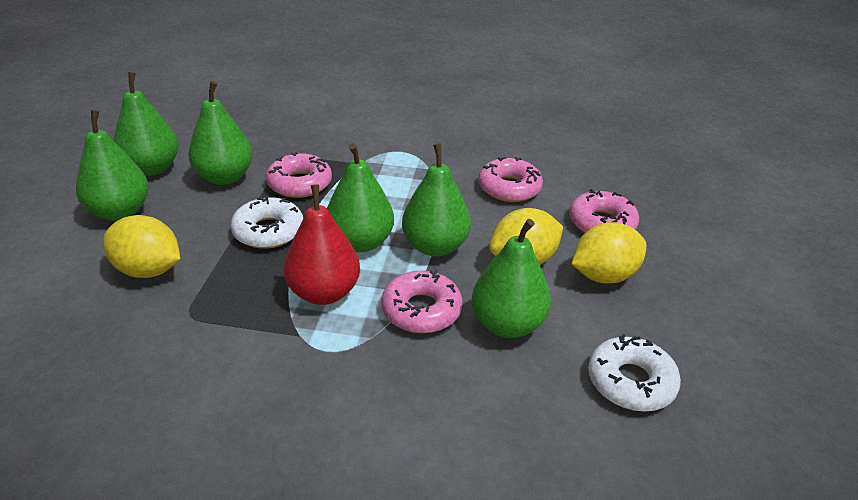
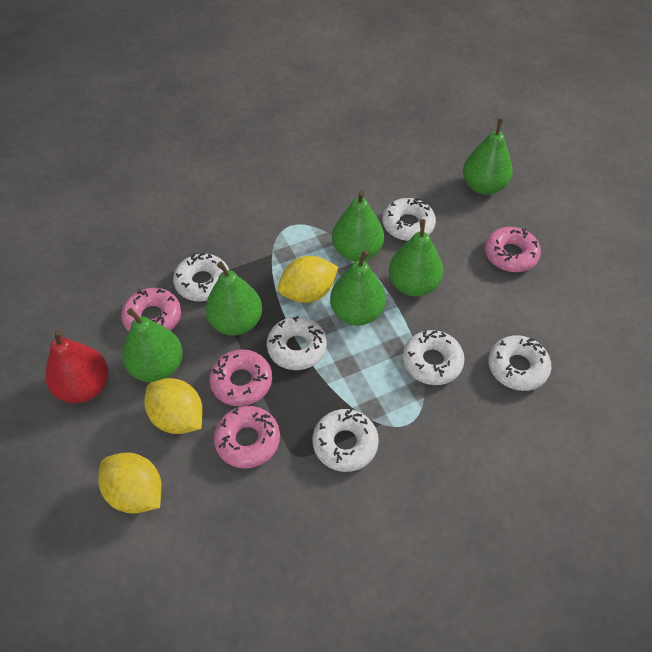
white donut: 2 -> 6

